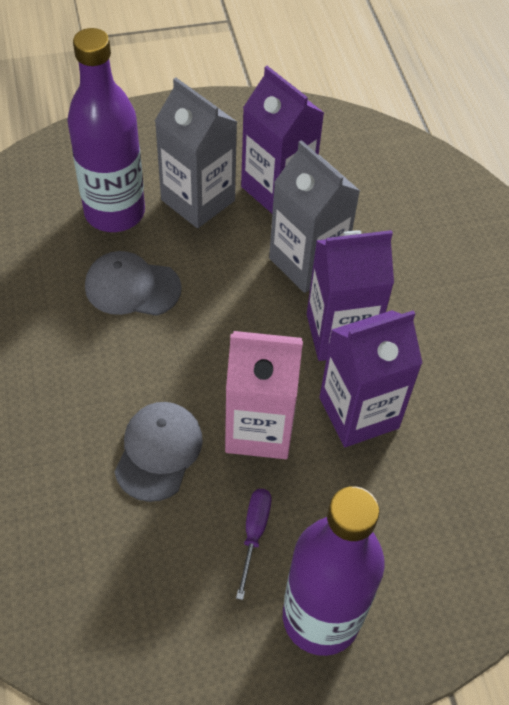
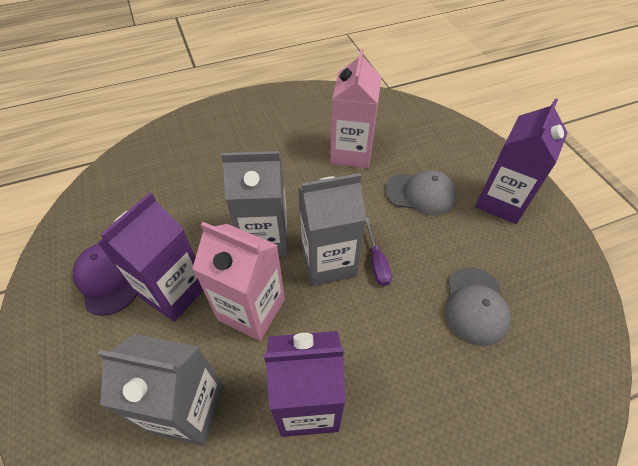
grey carton: 2 -> 3
pink carton: 1 -> 2
purple bottle: 2 -> 0
purple cap: 0 -> 1

